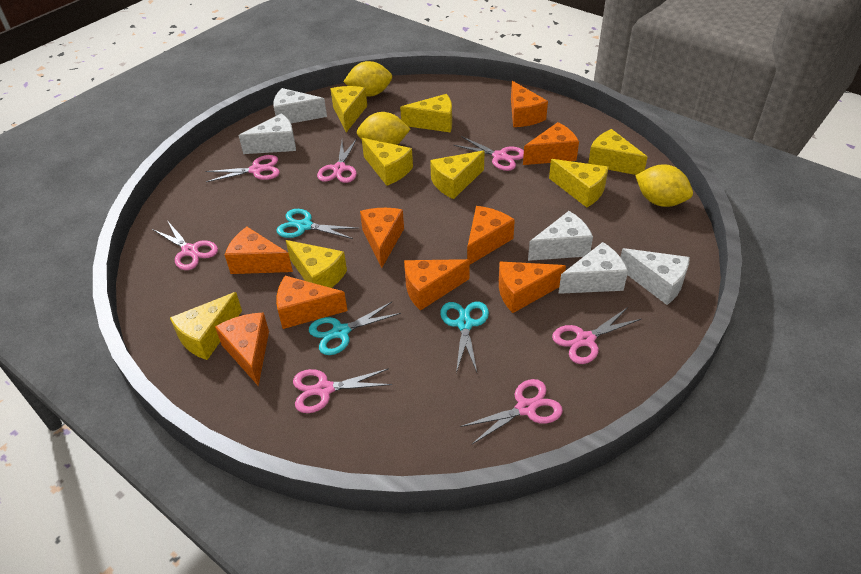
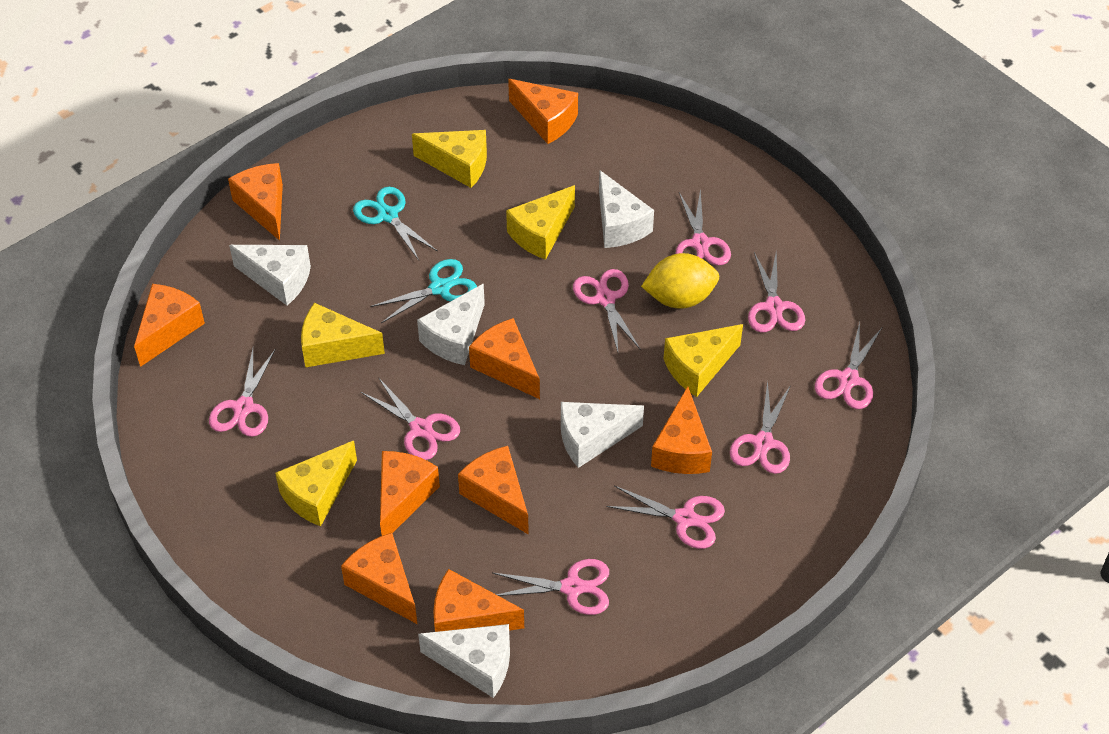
pink scissors: 7 -> 9
turquoise scissors: 3 -> 2
yellow cheese: 8 -> 5
yellow lemon: 3 -> 1

